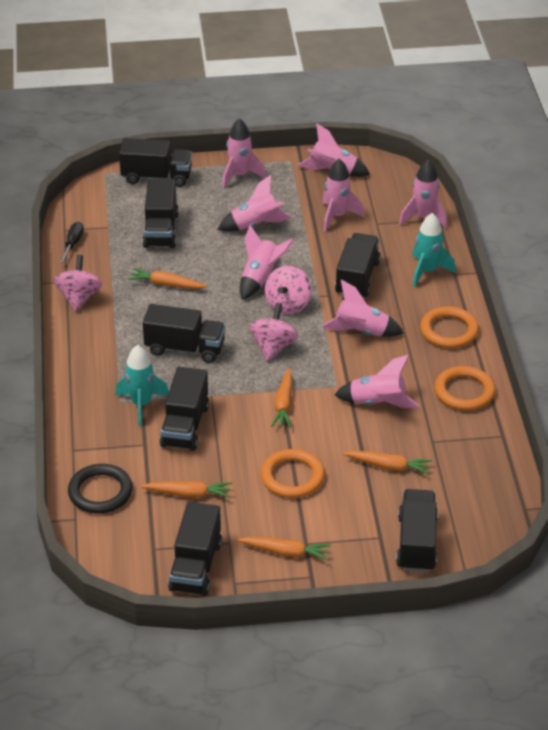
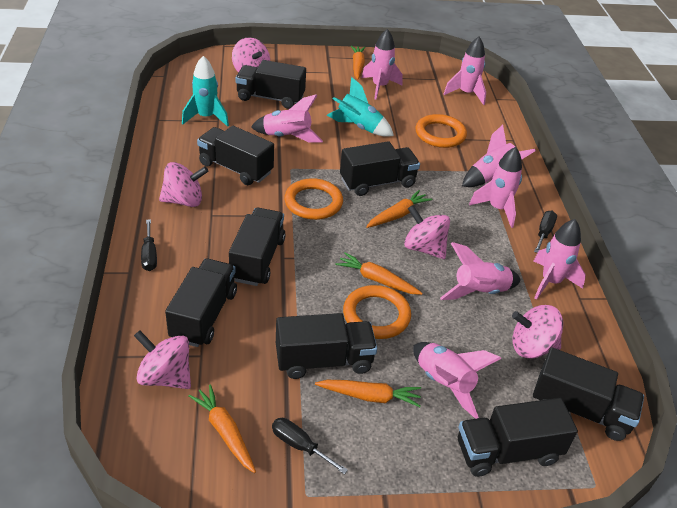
black ring: 1 -> 0
black screwdriver: 1 -> 3
black truck: 7 -> 8
pink spinning top: 3 -> 5

